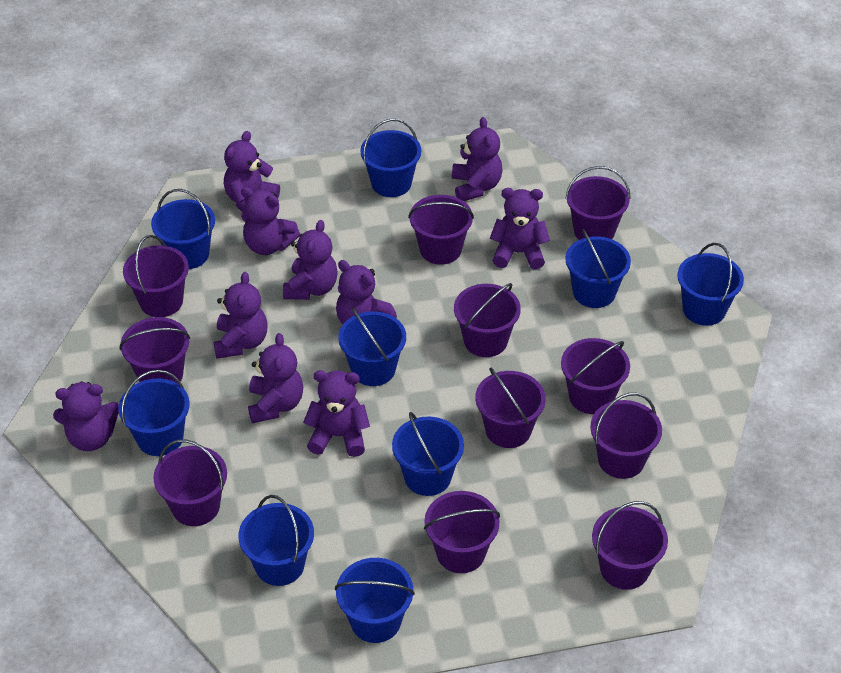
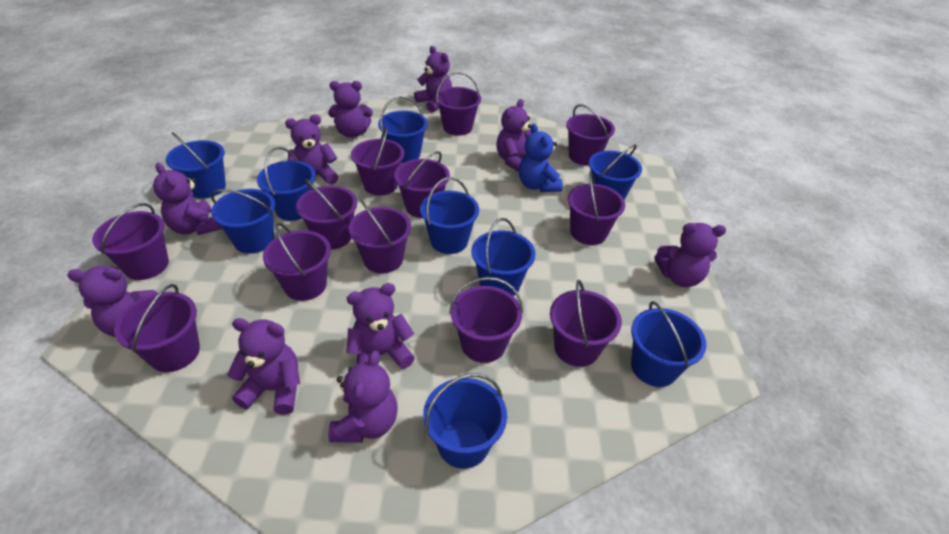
blue teddy bear: 0 -> 1
purple bucket: 11 -> 12

